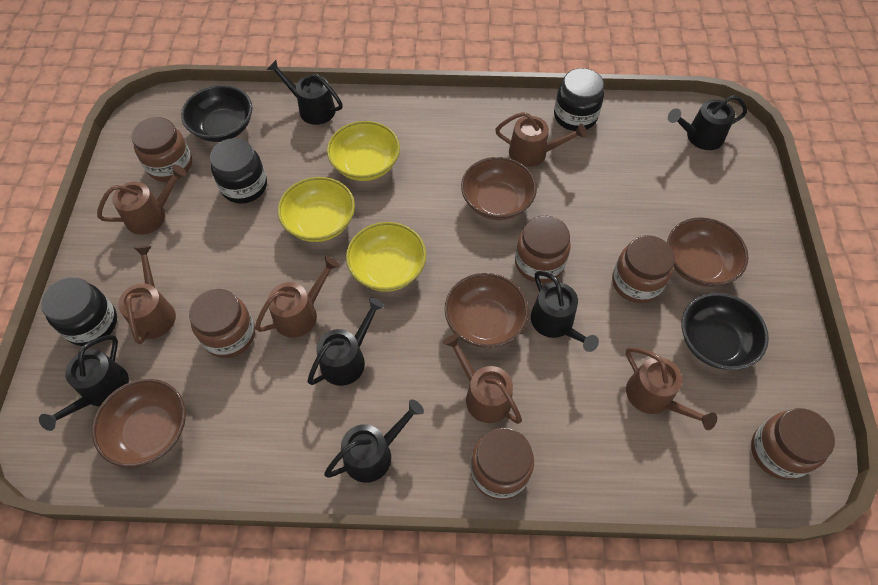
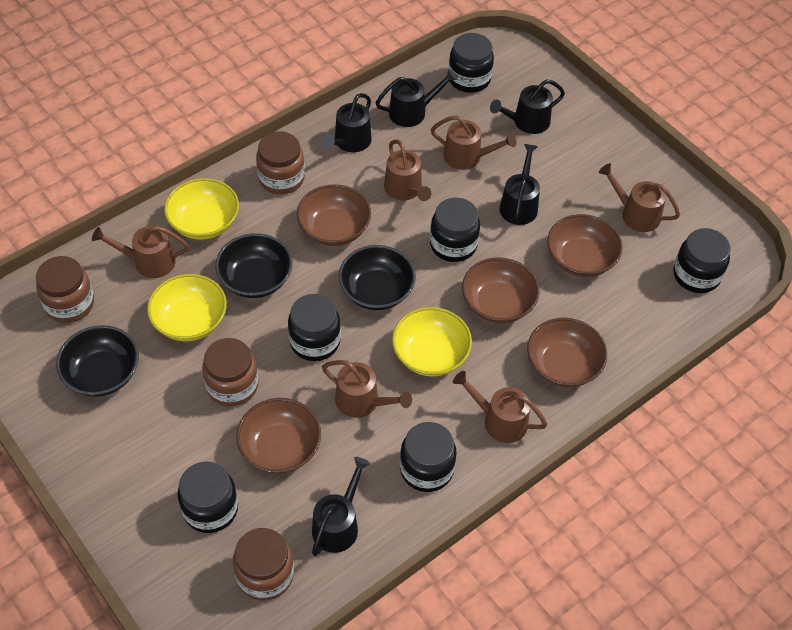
black bowl: 2 -> 3
black jar: 3 -> 6
black watering can: 6 -> 5
brown bowl: 4 -> 5
brown jar: 6 -> 4

